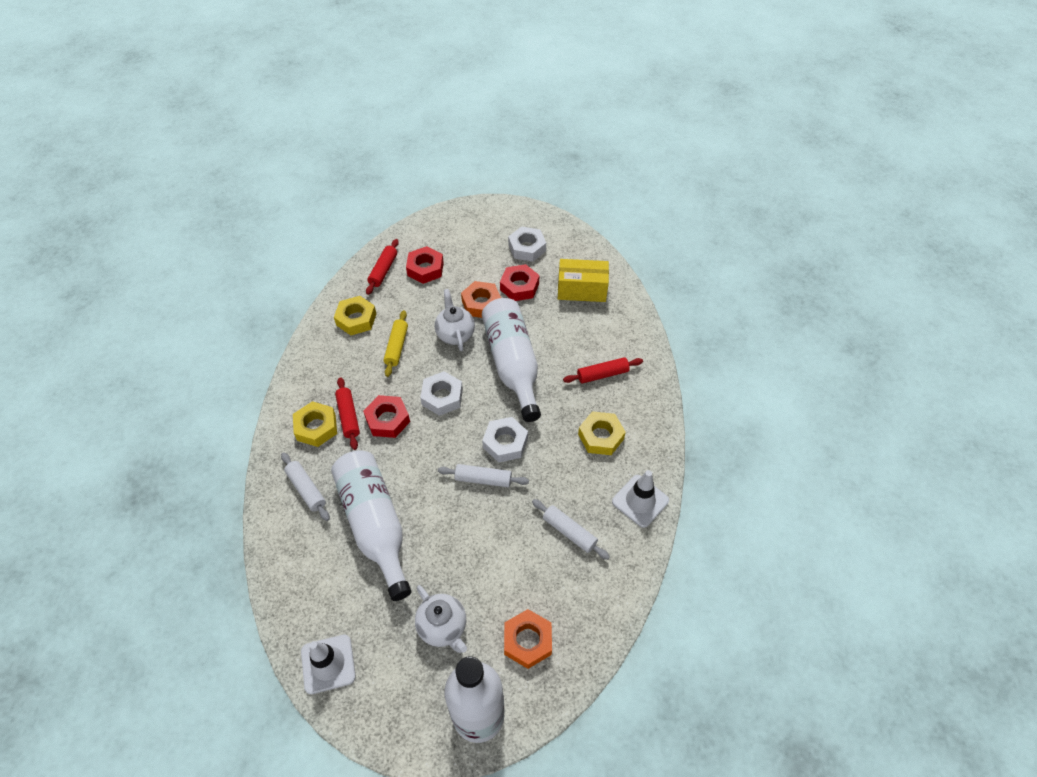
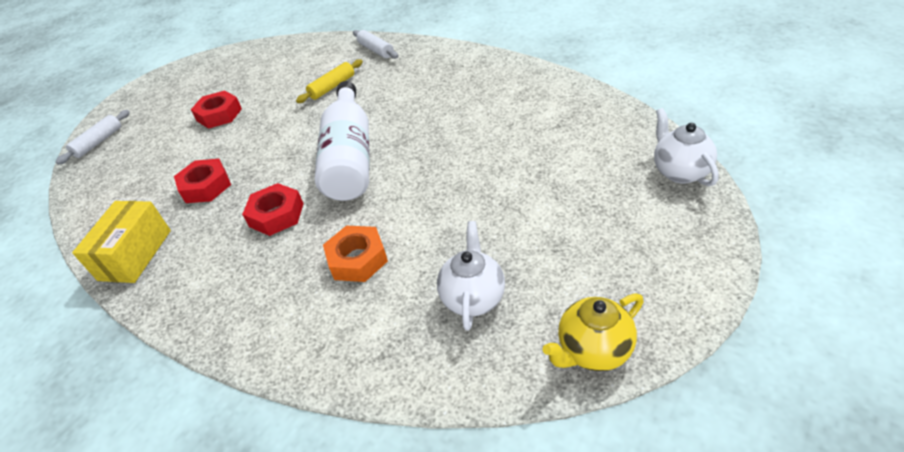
orange nut: 2 -> 1
red rolling pin: 3 -> 0
white bottle: 3 -> 1
white nut: 3 -> 0
white rolling pin: 3 -> 2
white traffic cone: 2 -> 0
yellow nut: 3 -> 0
yellow teapot: 0 -> 1

